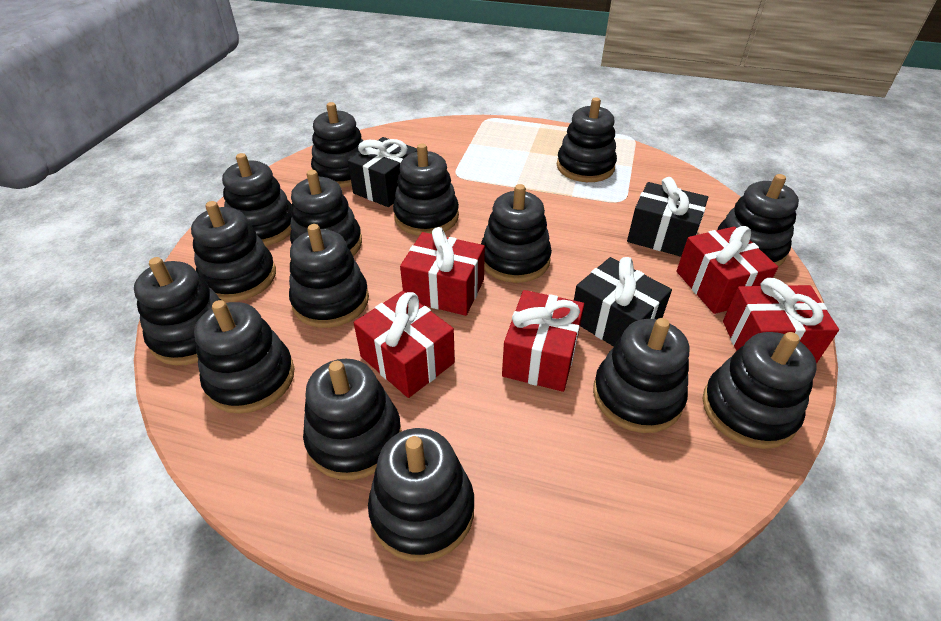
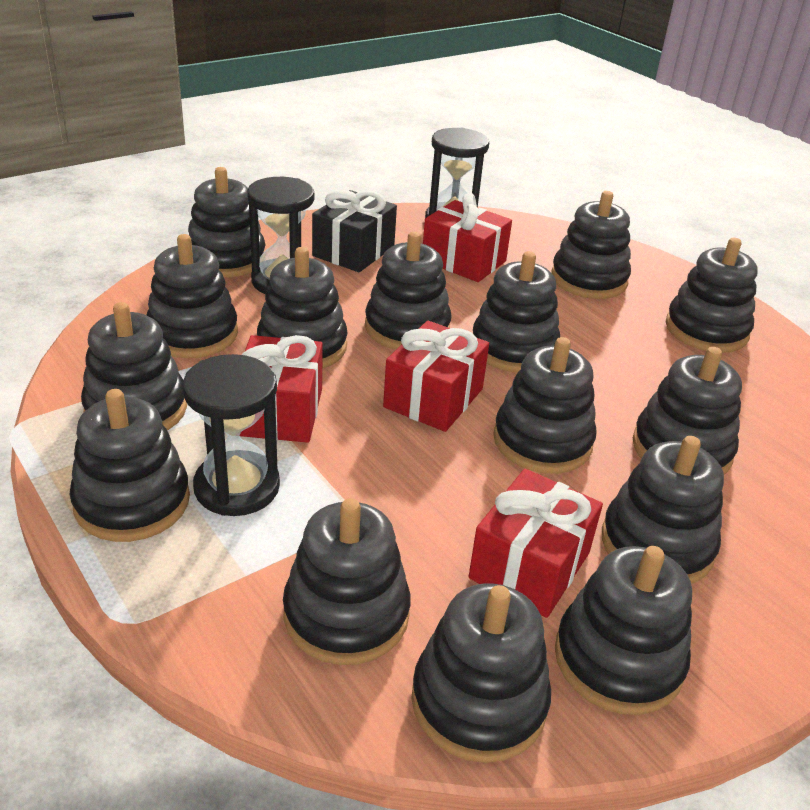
black gift: 3 -> 1
black hourglass: 0 -> 3
red gift: 5 -> 4

